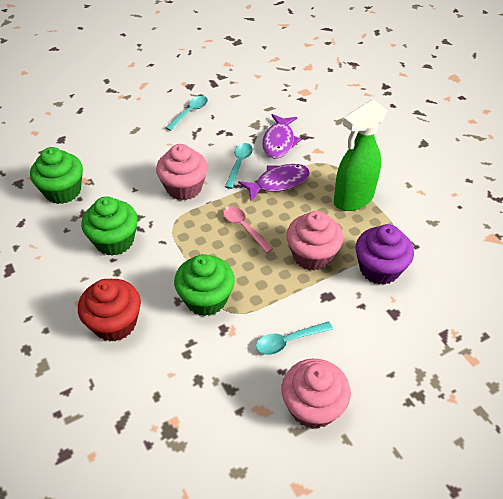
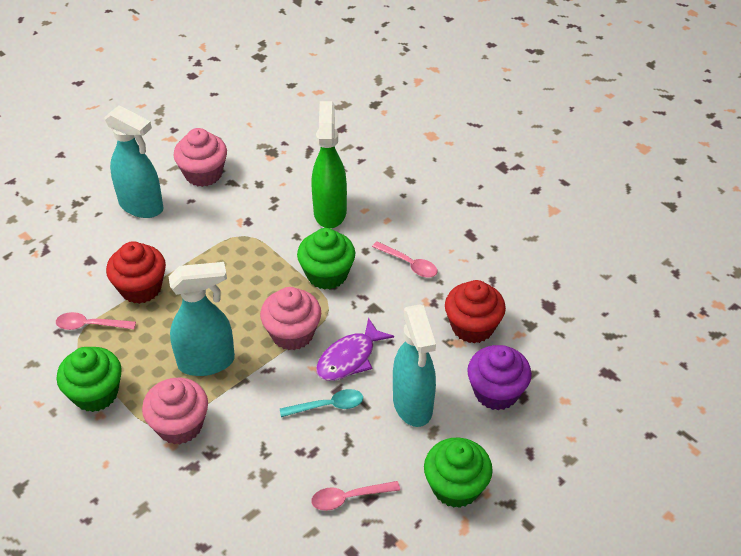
pink spoon: 1 -> 3
purple fish: 2 -> 1
red cupcake: 1 -> 2
turquoise spoon: 3 -> 1
turquoise spray bottle: 0 -> 3

